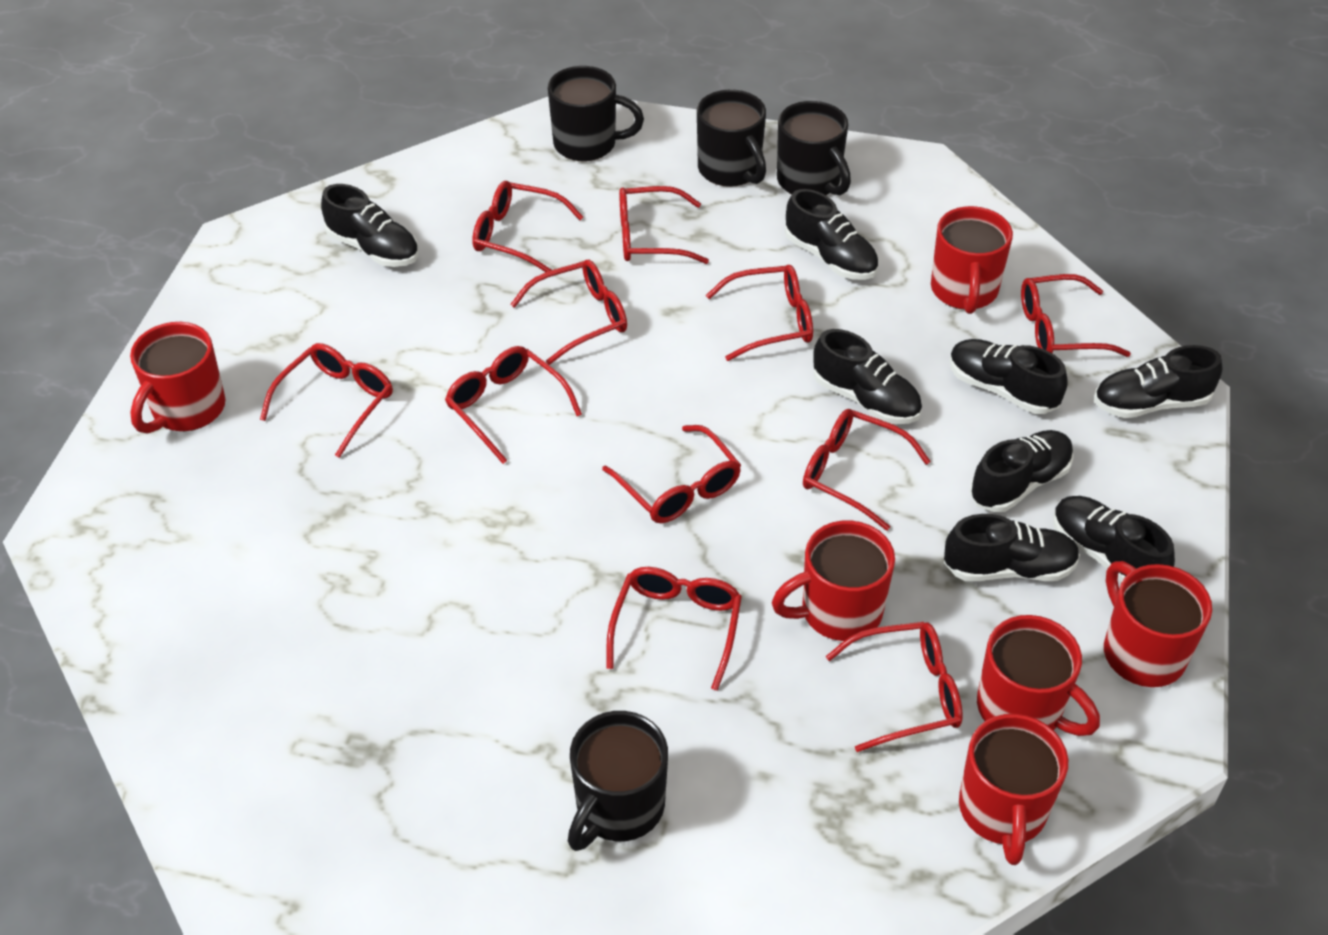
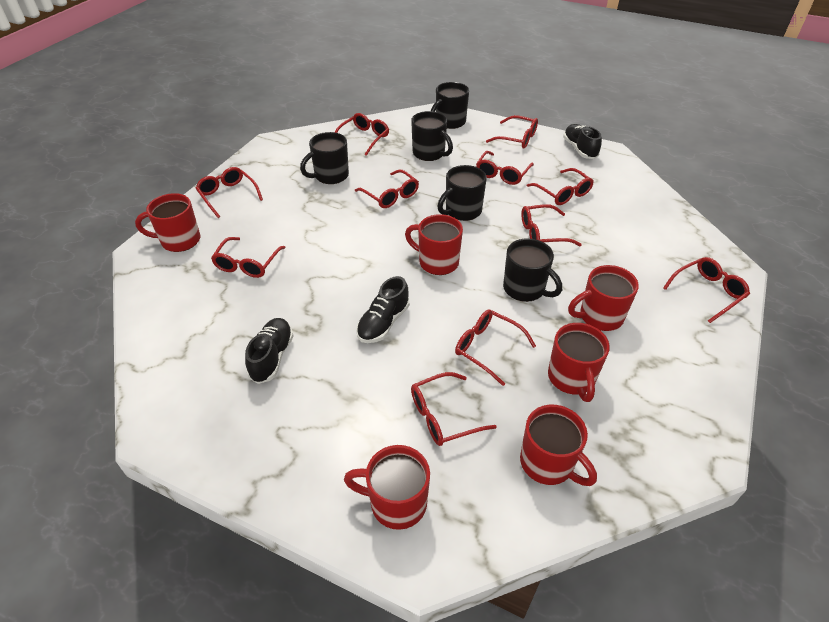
black mug: 4 -> 5
black shoe: 8 -> 3

